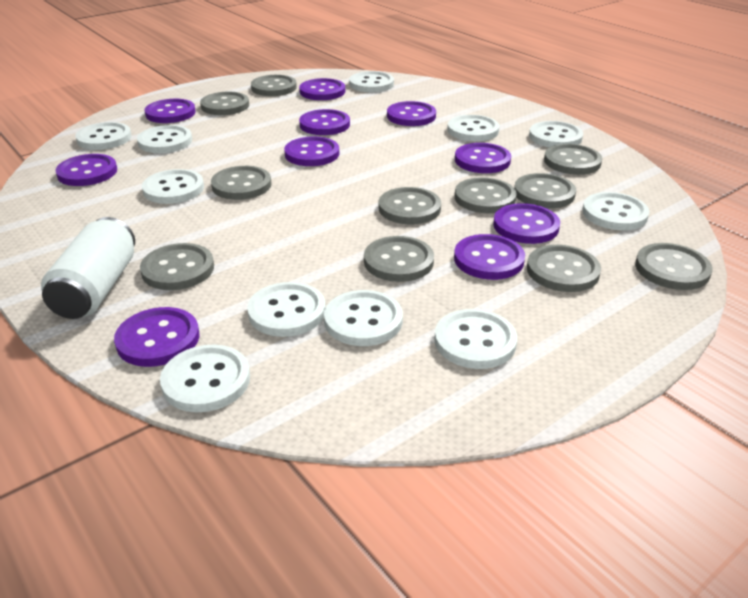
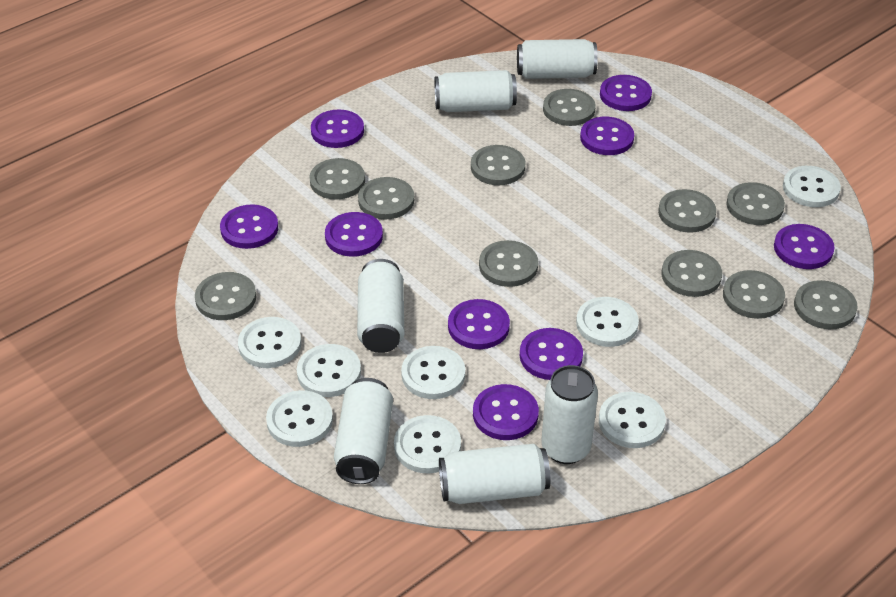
purple button: 10 -> 9
white button: 11 -> 8
white can: 1 -> 6

